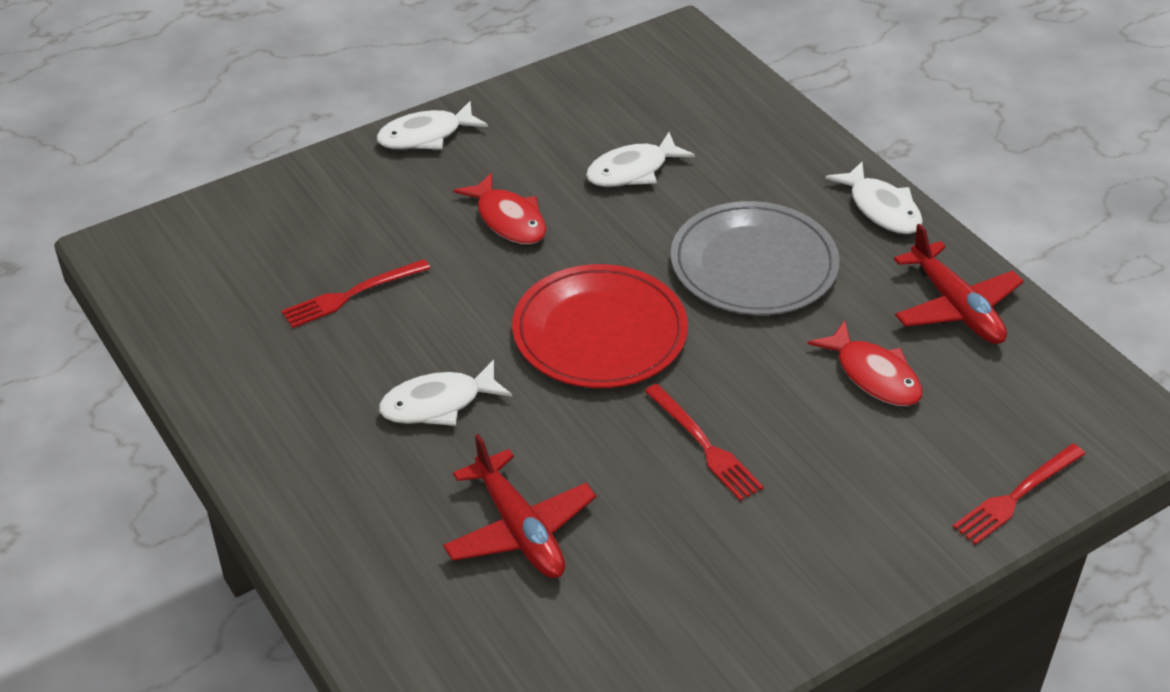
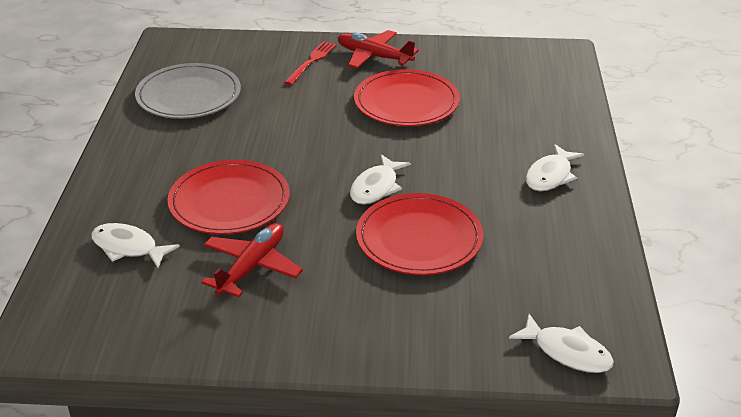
red fish: 2 -> 0
red fork: 3 -> 1
red plate: 1 -> 3

